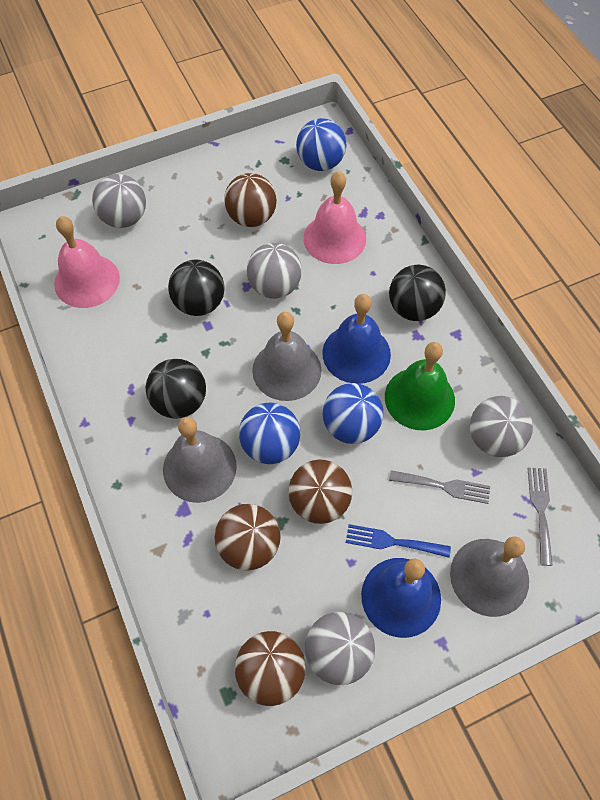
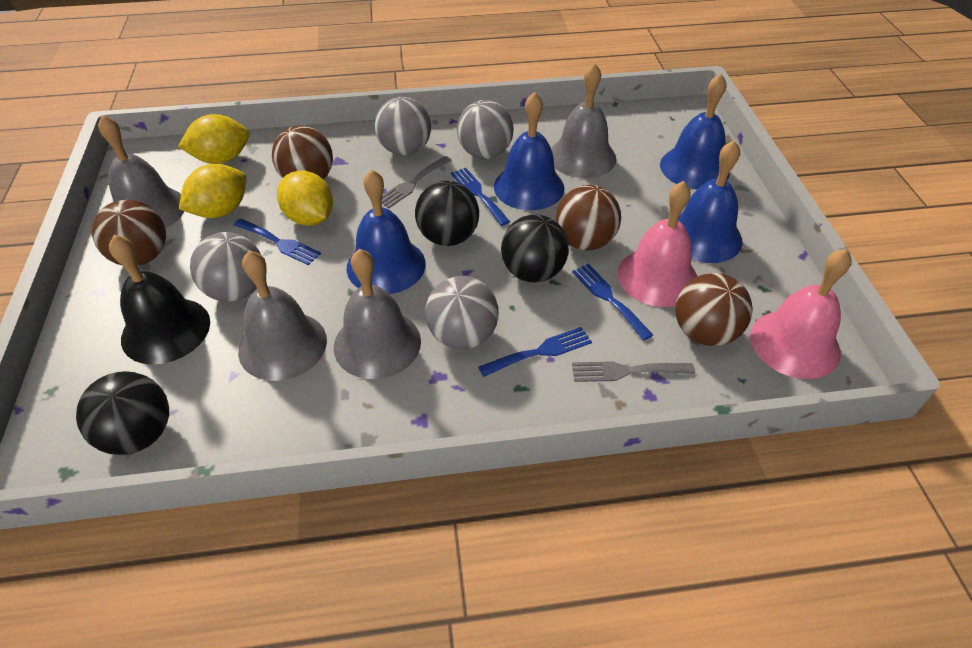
black bell: 0 -> 1
blue ball: 3 -> 0
blue bell: 2 -> 4
blue fork: 1 -> 4
green bell: 1 -> 0
grey bell: 3 -> 4
yellow lemon: 0 -> 3

